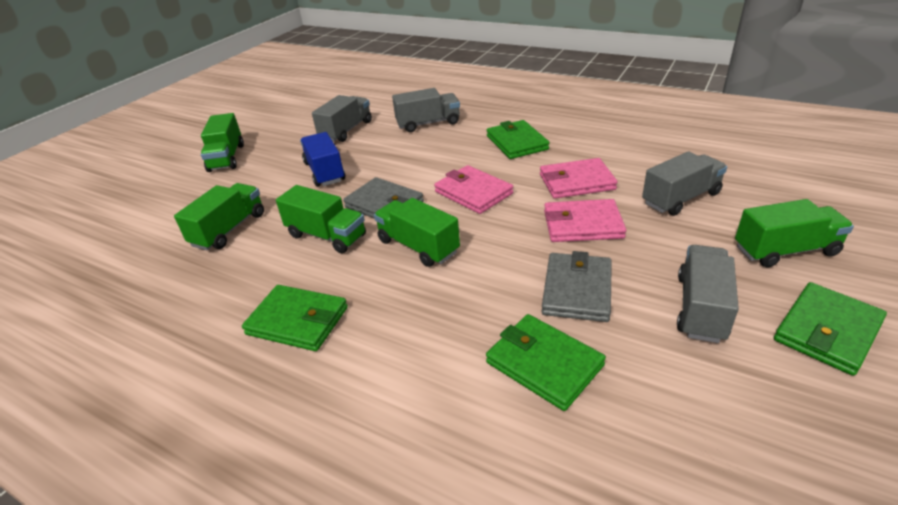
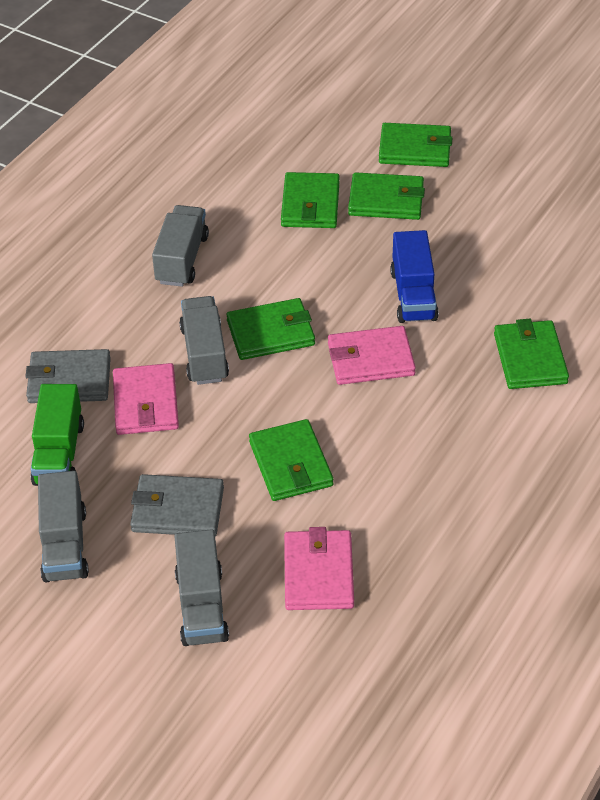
green truck: 5 -> 1
green wallet: 4 -> 6

